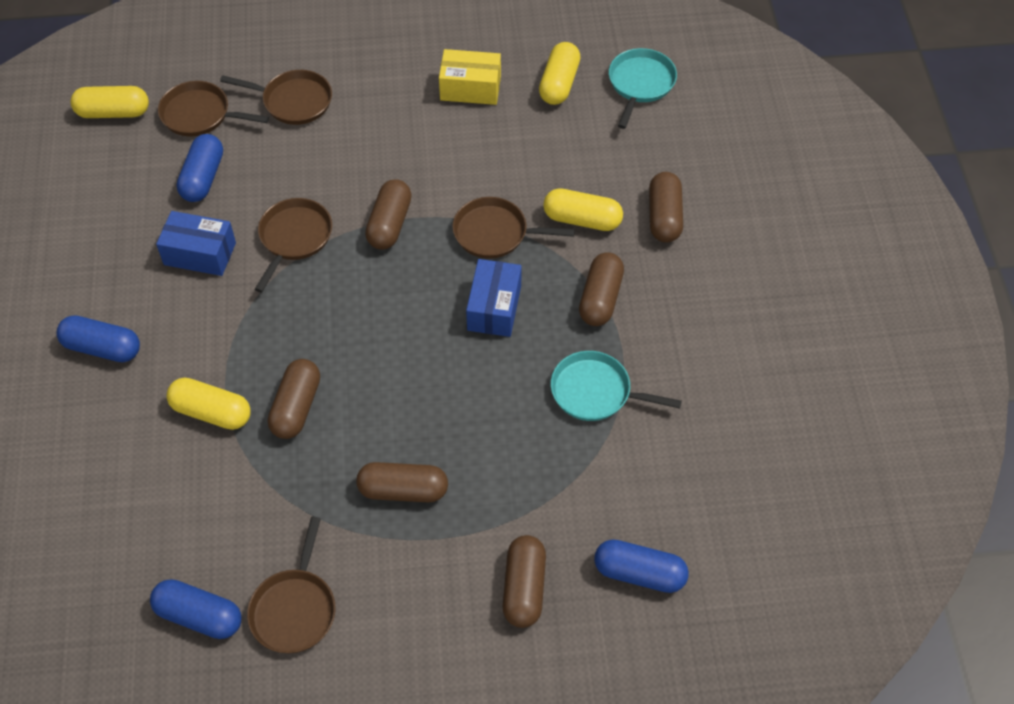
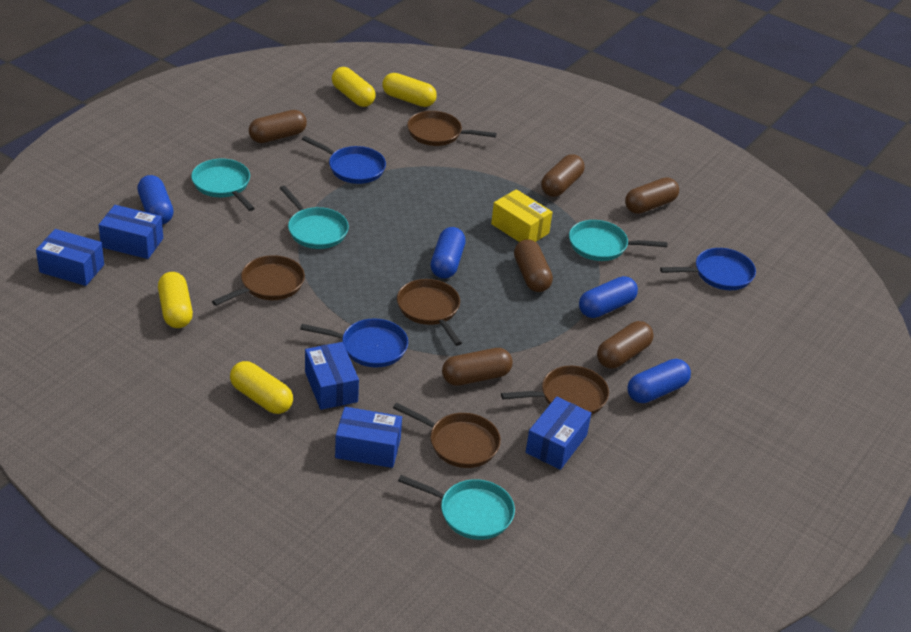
blue box: 2 -> 5
blue pan: 0 -> 3
turquoise pan: 2 -> 4

